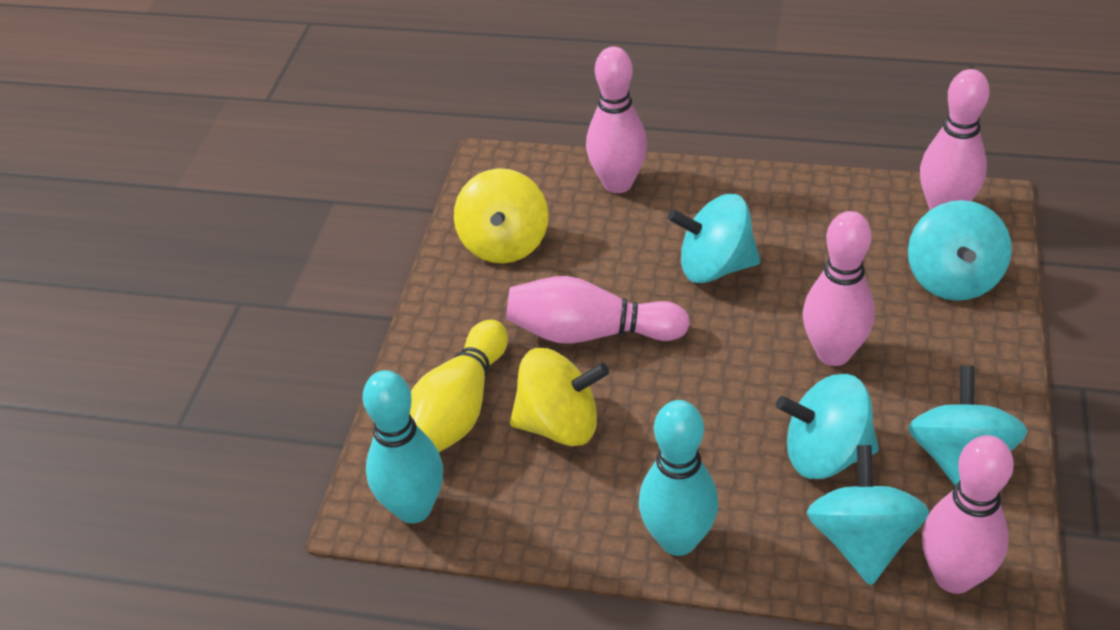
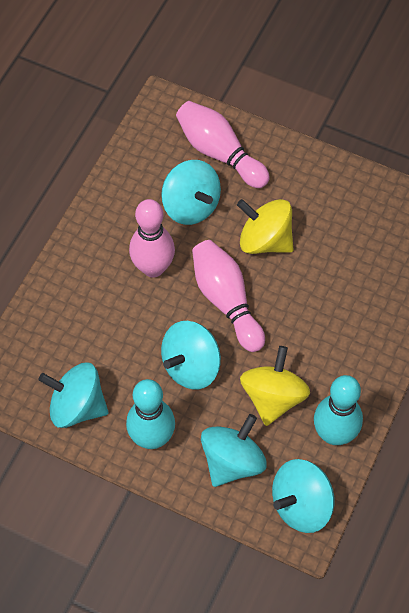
pink bowling pin: 5 -> 3
yellow bowling pin: 1 -> 0

